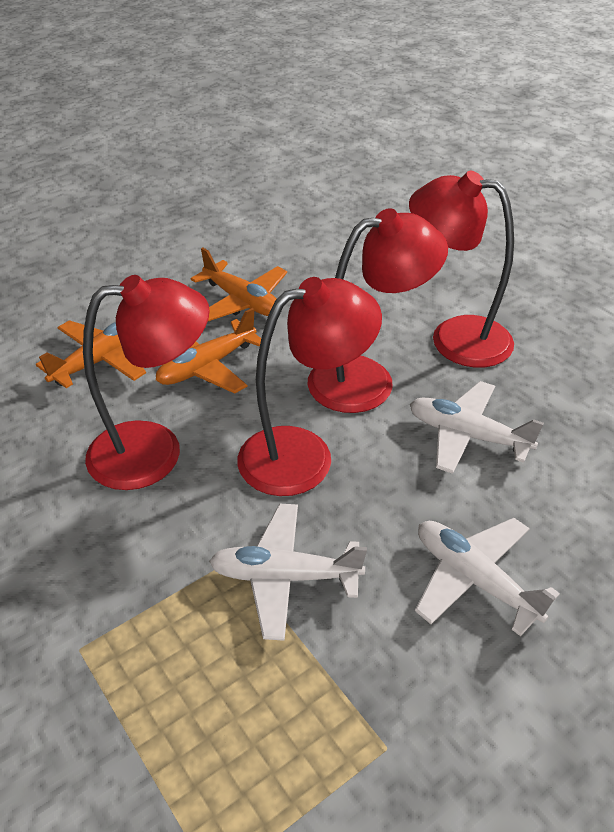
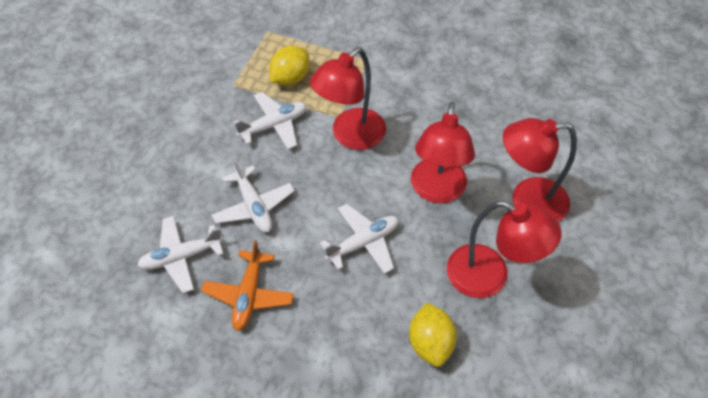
orange plane: 3 -> 1
white plane: 3 -> 4
yellow lemon: 0 -> 2

